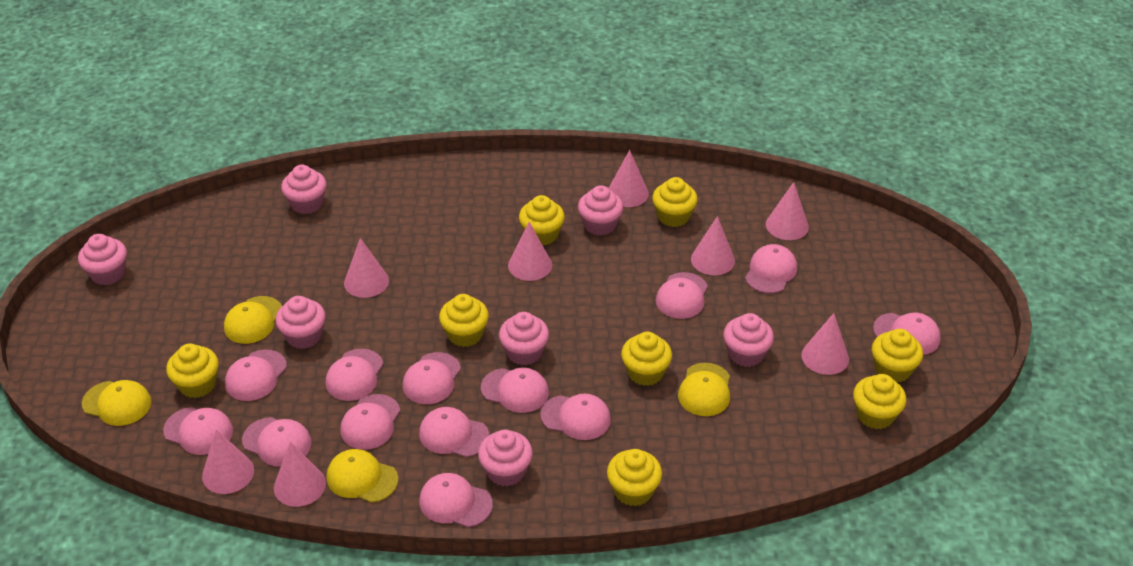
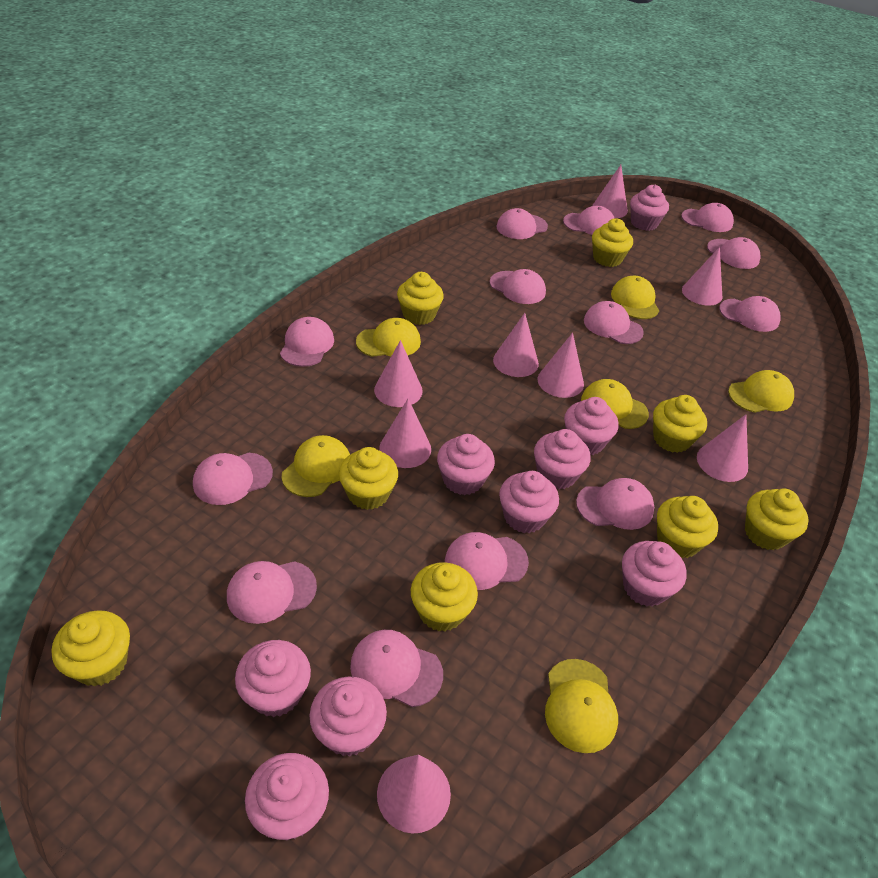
pink cupcake: 7 -> 9
yellow cap: 4 -> 6

